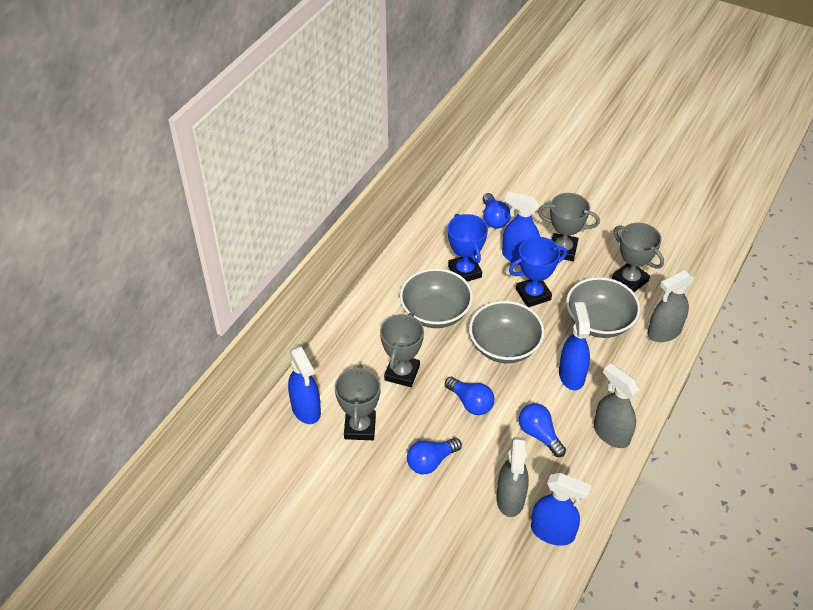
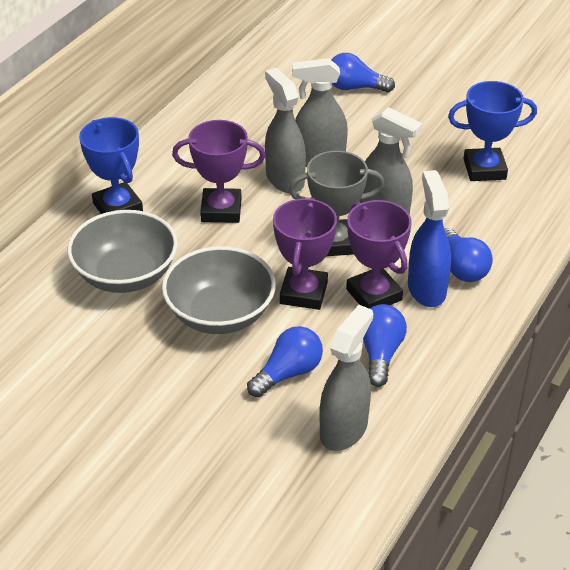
blue spray bottle: 4 -> 1
grey bowl: 3 -> 2
grey spray bottle: 3 -> 4
grey trophy: 4 -> 1
purple trophy: 0 -> 3

